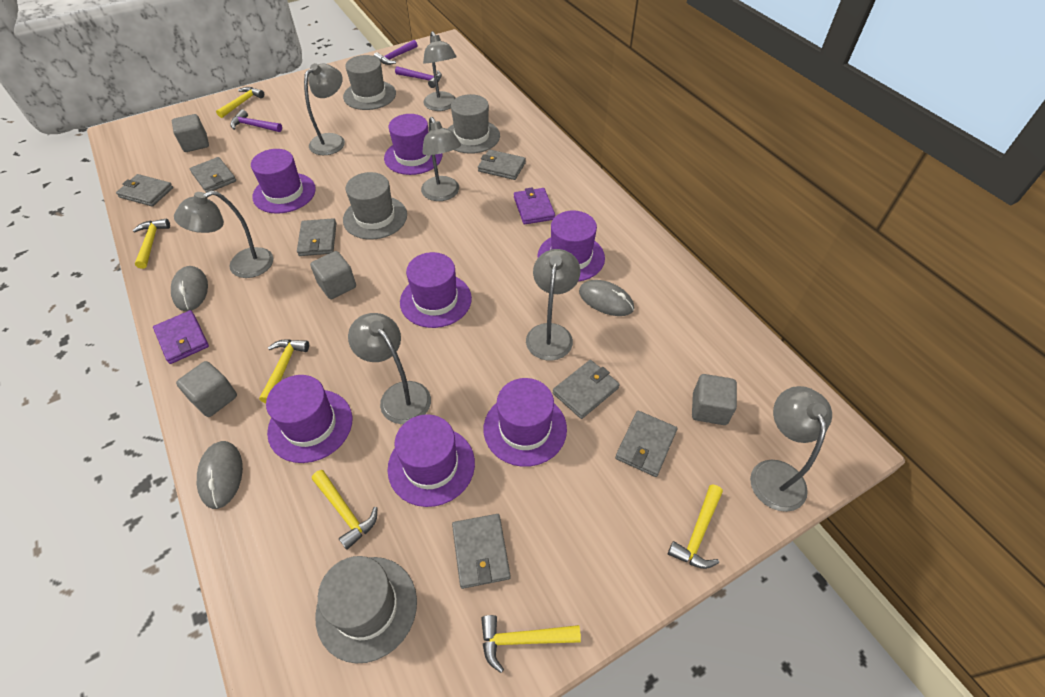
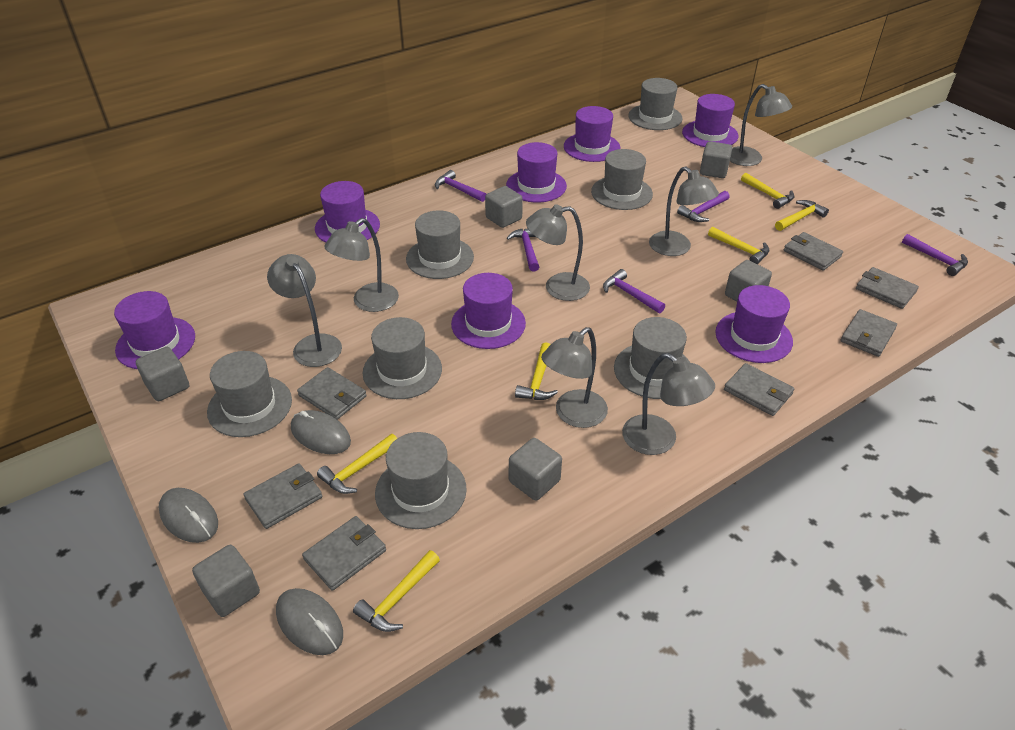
grey cube: 4 -> 6
grey hat: 4 -> 7
purple hammer: 3 -> 5
purple wallet: 2 -> 0

